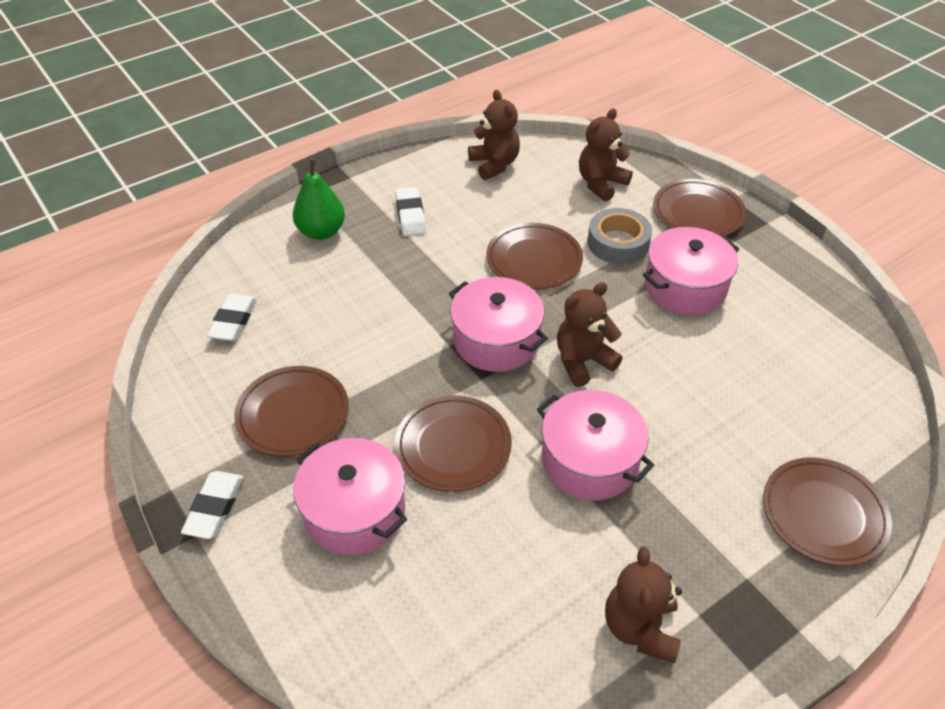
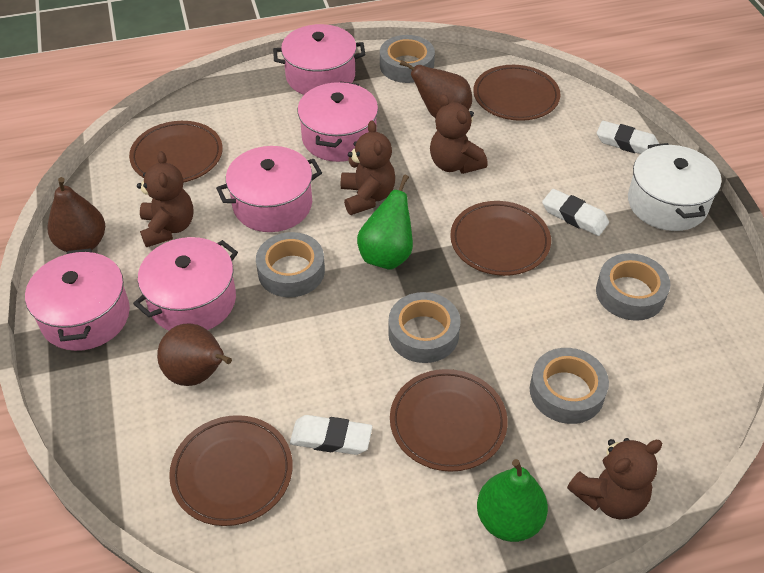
brown pear: 0 -> 3
green pear: 1 -> 2
grey tape: 1 -> 5
pink pot: 4 -> 5
white pot: 0 -> 1

